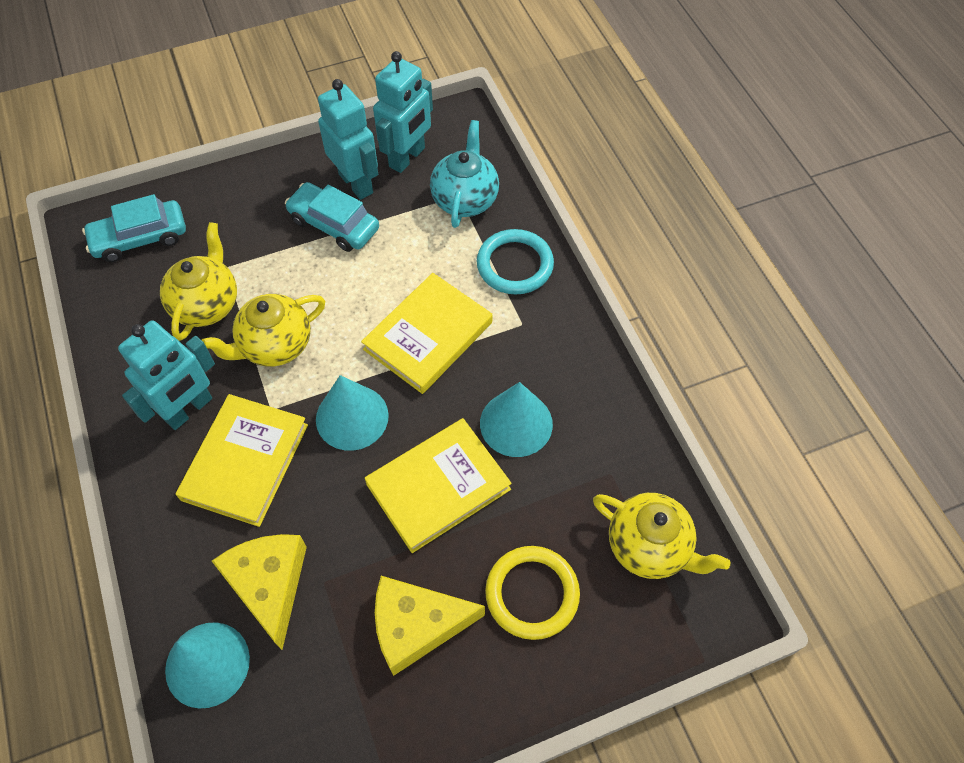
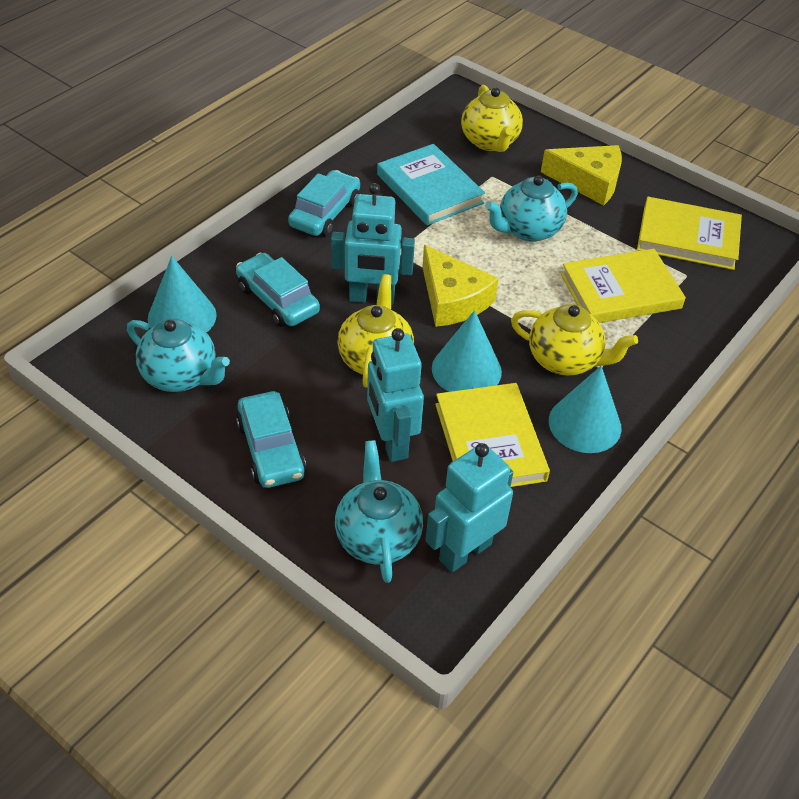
turquoise book: 0 -> 1
turquoise car: 2 -> 3
turquoise ring: 1 -> 0
turquoise teapot: 1 -> 3
yellow ring: 1 -> 0

